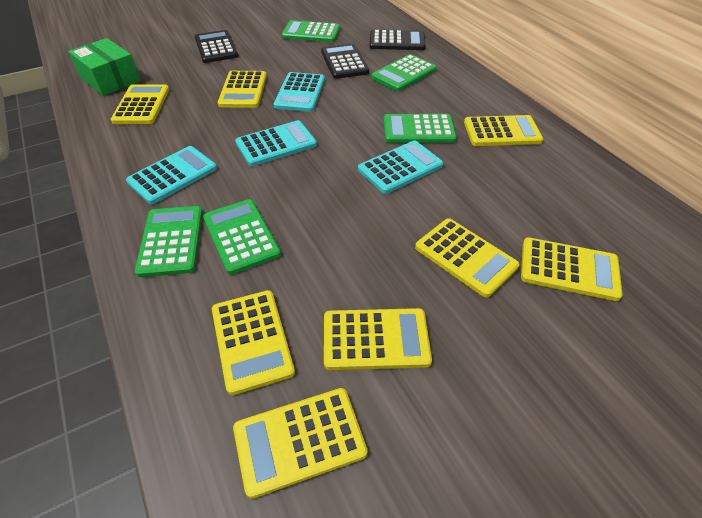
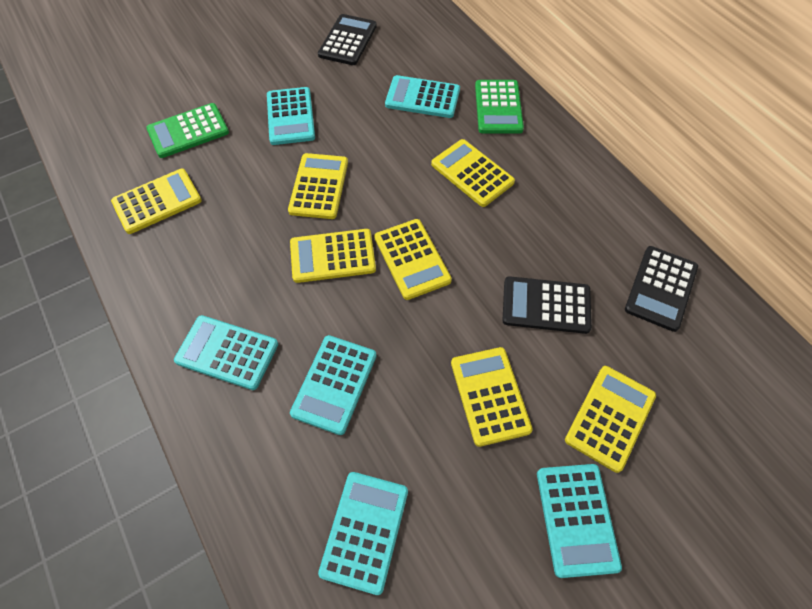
green box: 1 -> 0
green calculator: 5 -> 2
turquoise calculator: 4 -> 6
yellow calculator: 8 -> 7

